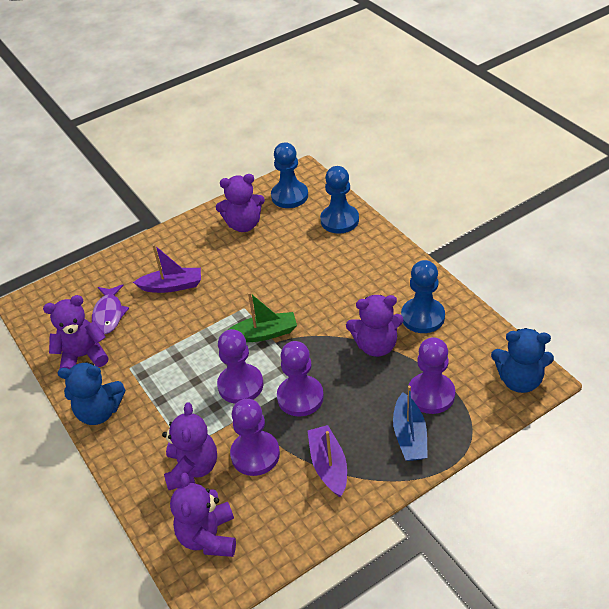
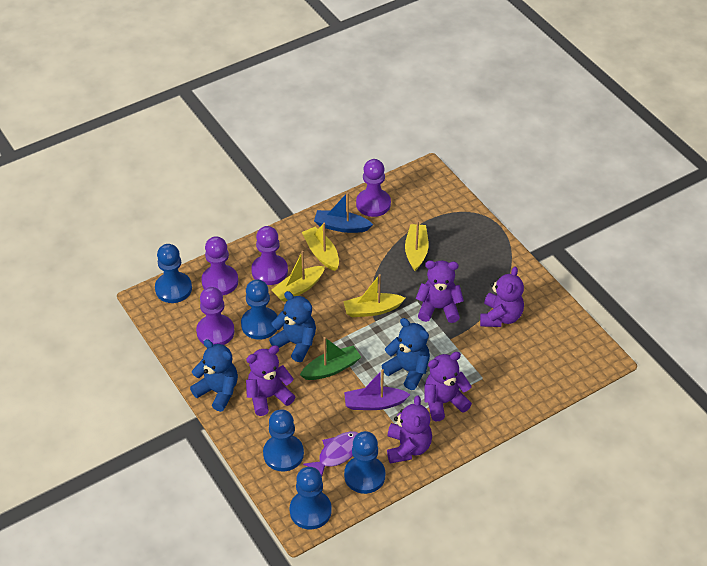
blue pawn: 3 -> 5
blue teddy bear: 2 -> 3
purple boat: 2 -> 1
yellow boat: 0 -> 4

